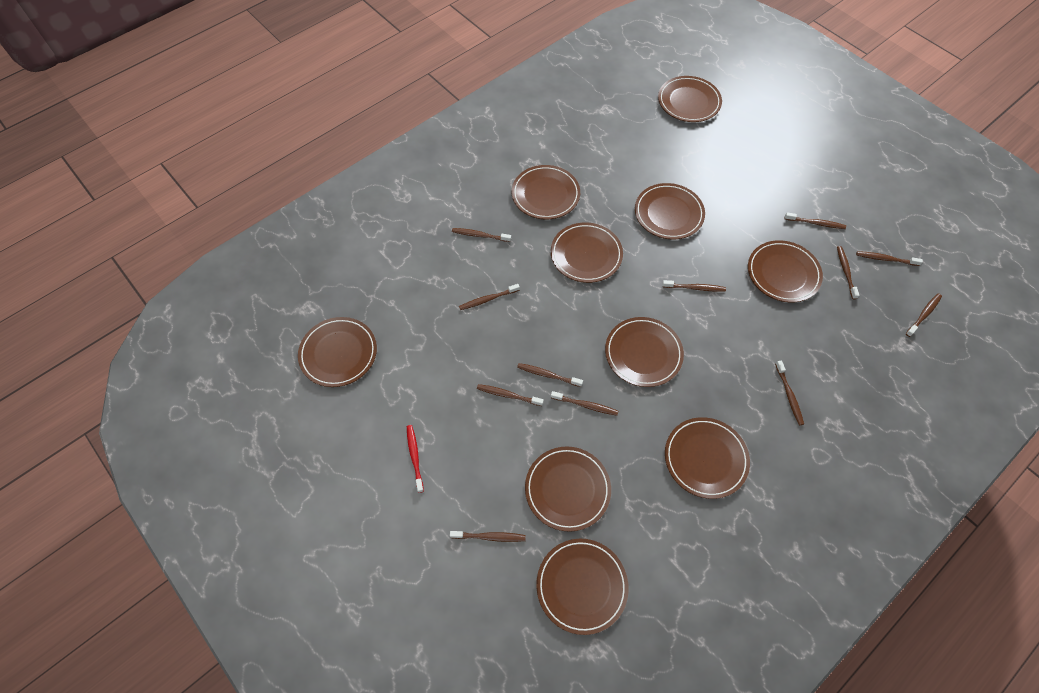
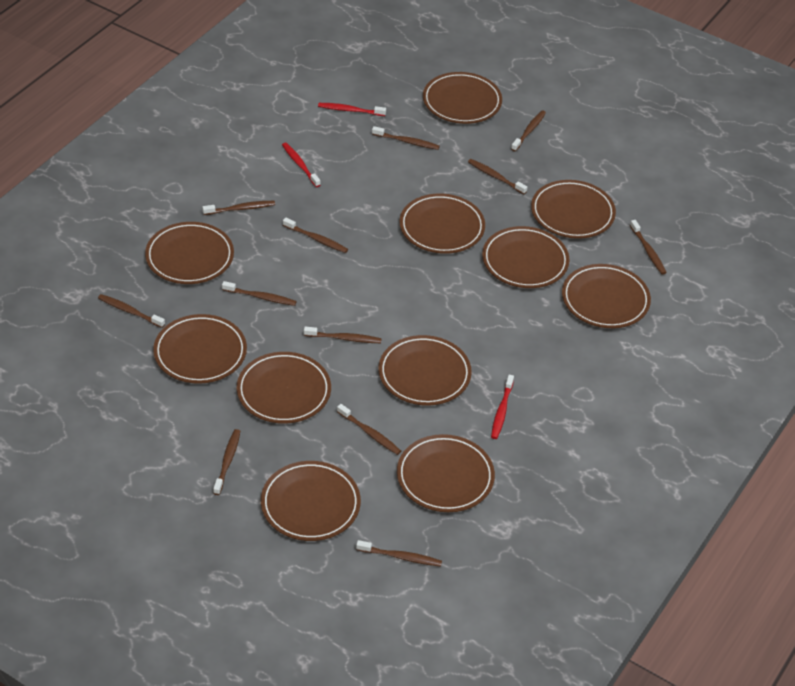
brown plate: 10 -> 11
red toothbrush: 1 -> 3

